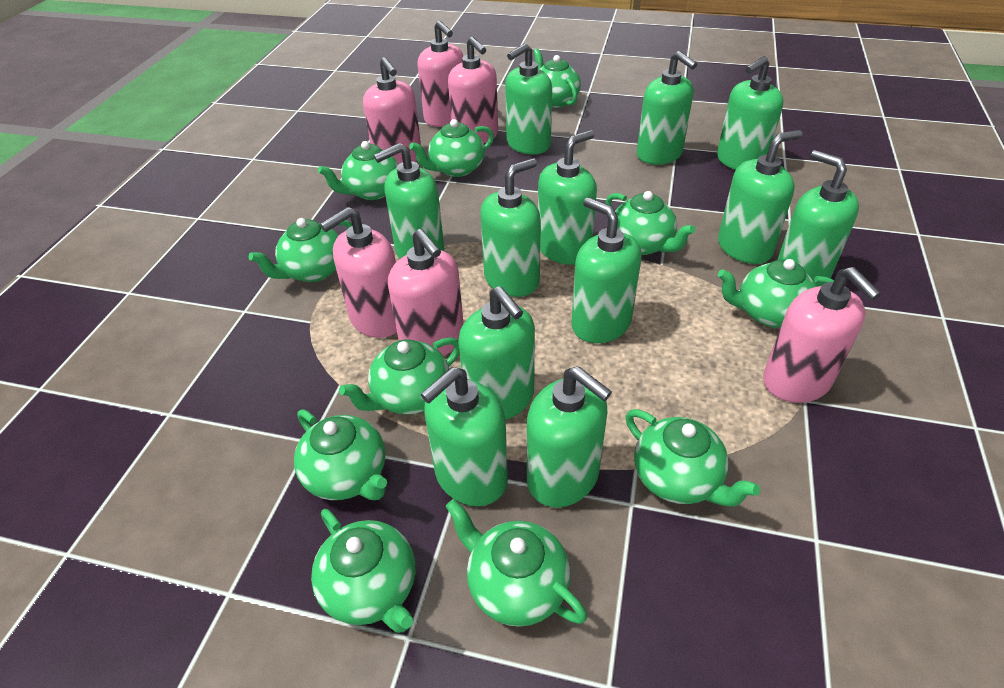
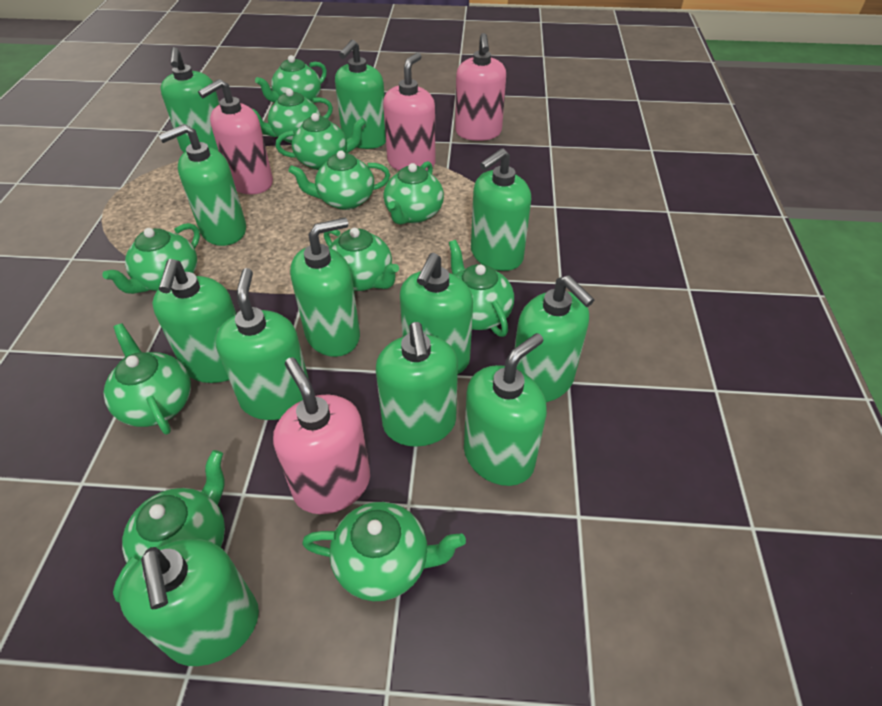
pink soap dispenser: 6 -> 4

